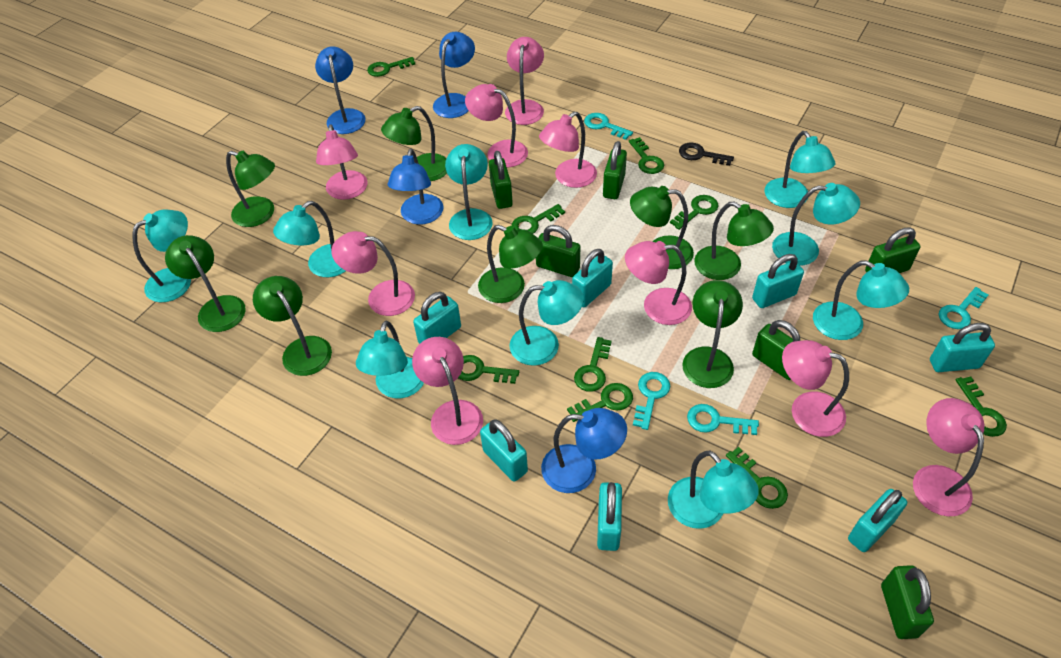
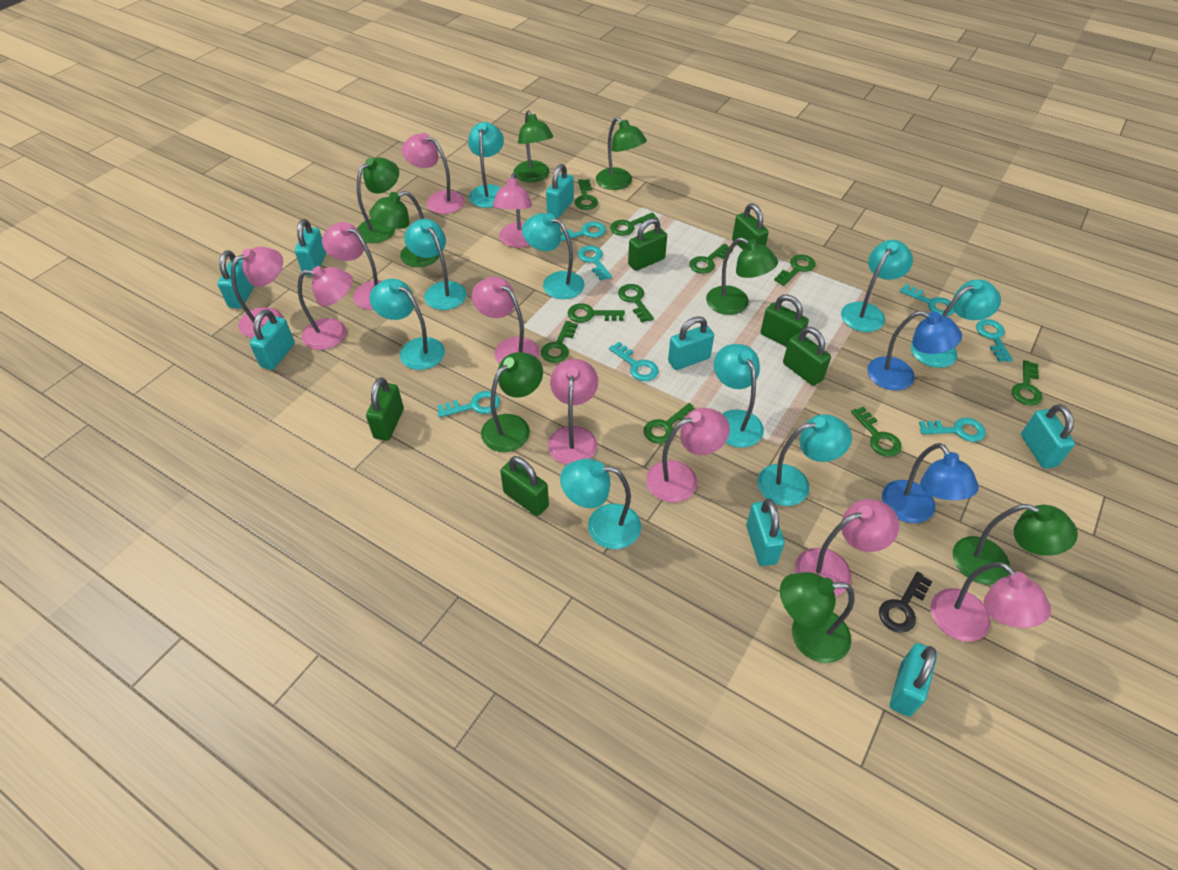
blue lamp: 4 -> 2
green key: 9 -> 10
pink lamp: 9 -> 10
turquoise key: 4 -> 7
turquoise padlock: 7 -> 8

